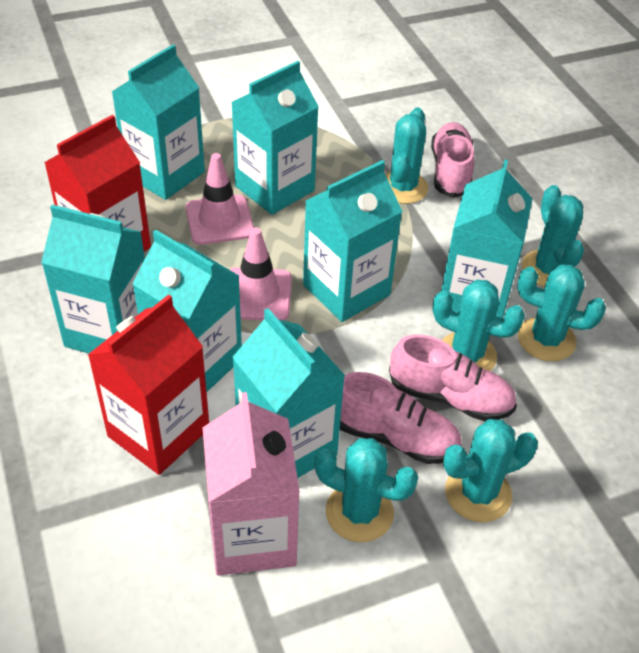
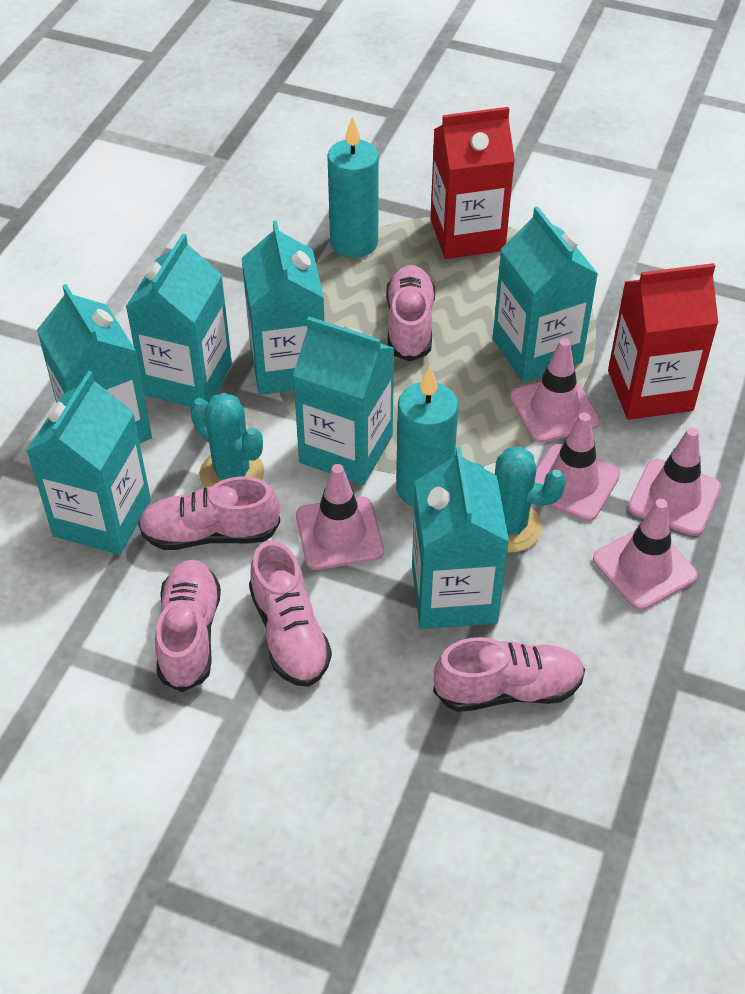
pink carton: 1 -> 0
pink shoe: 3 -> 5
pink traffic cone: 2 -> 5
turquoise cactus: 6 -> 2
turquoise candle: 0 -> 2

